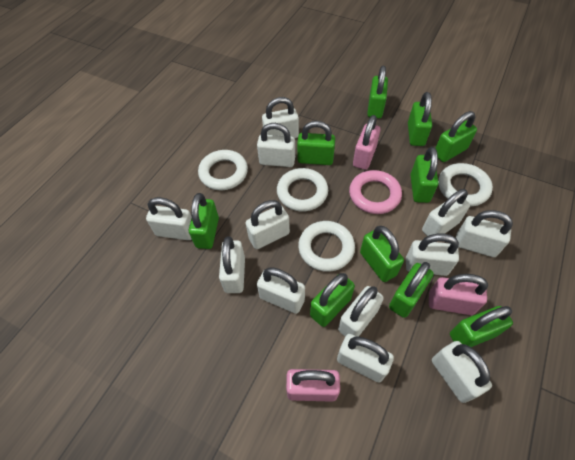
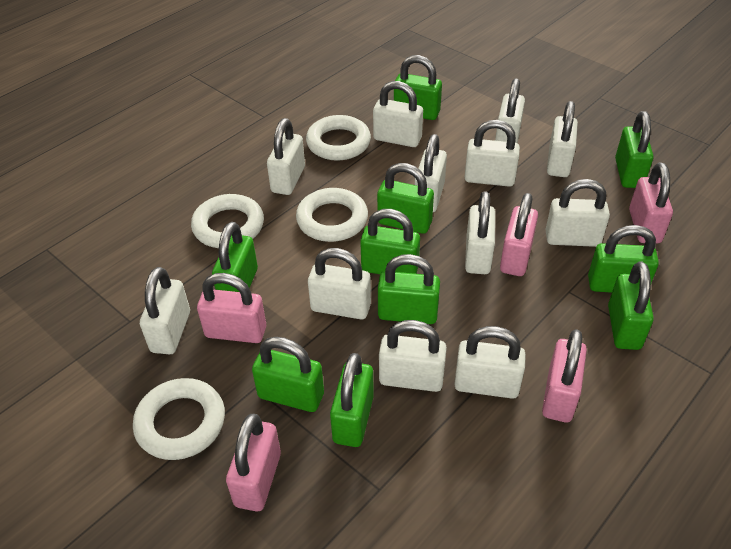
pink padlock: 3 -> 5
pink ring: 1 -> 0

